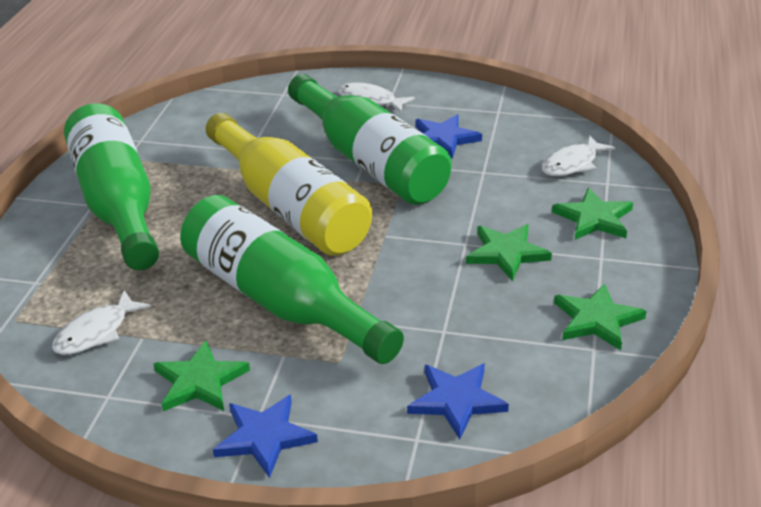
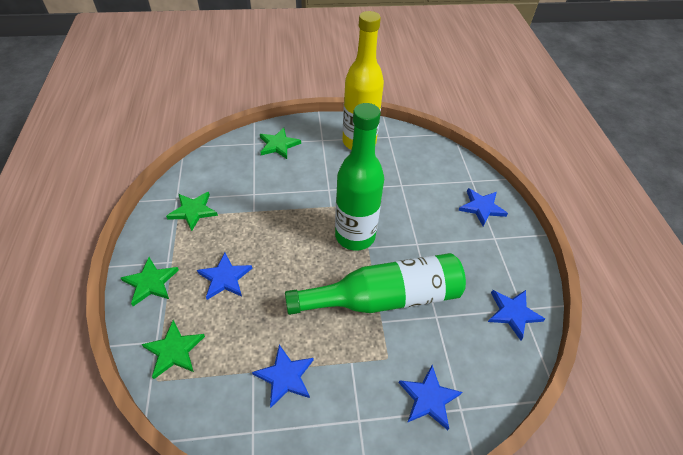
blue star: 3 -> 5
green bottle: 3 -> 2
white fish: 3 -> 0

